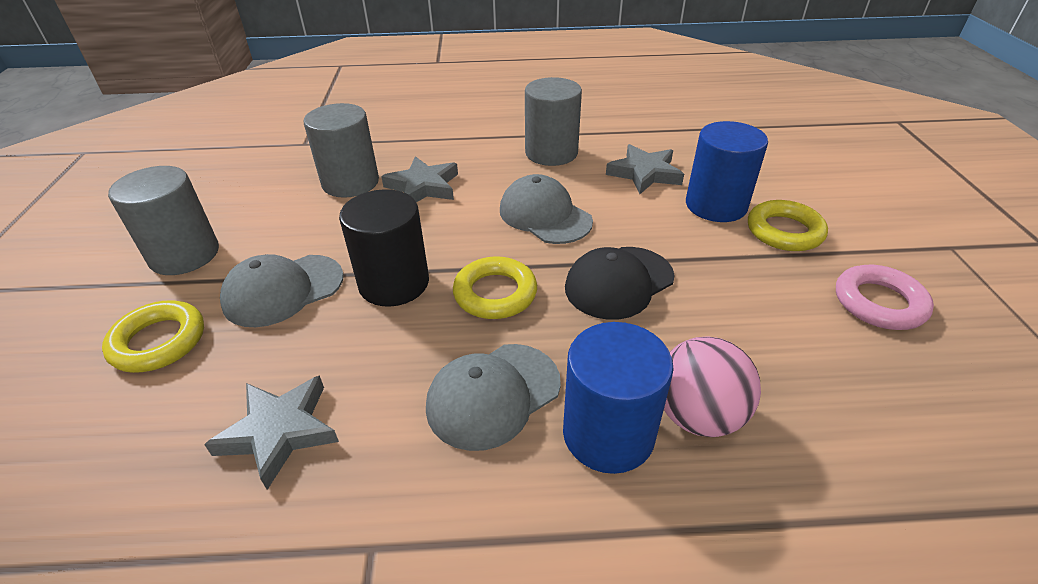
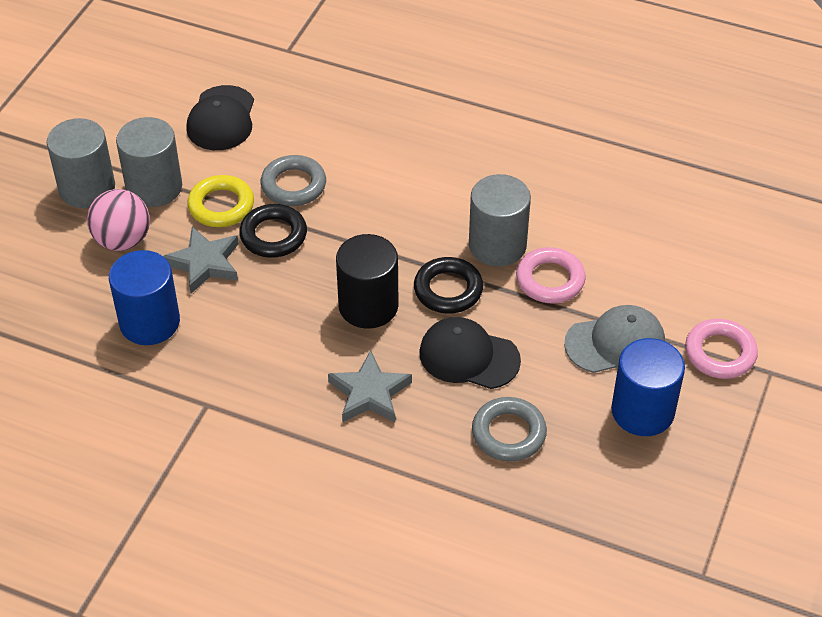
black cap: 1 -> 2
black ring: 0 -> 2
grey cap: 3 -> 1
grey ring: 0 -> 2
grey star: 3 -> 2
pink ring: 1 -> 2
yellow ring: 3 -> 1

